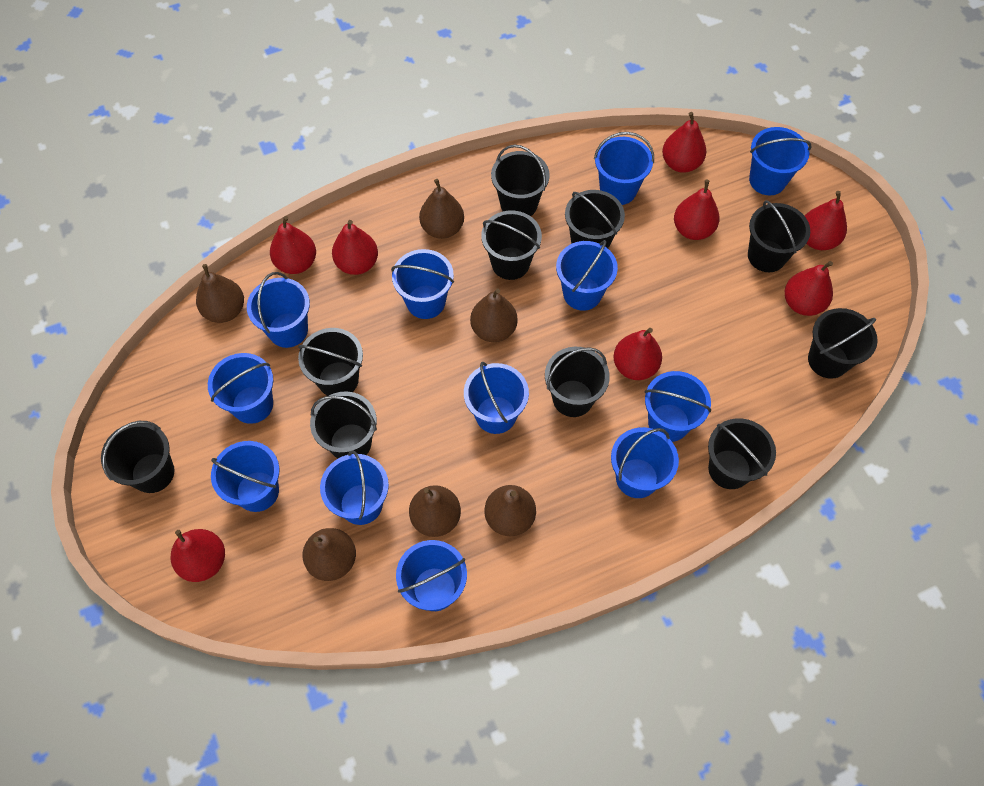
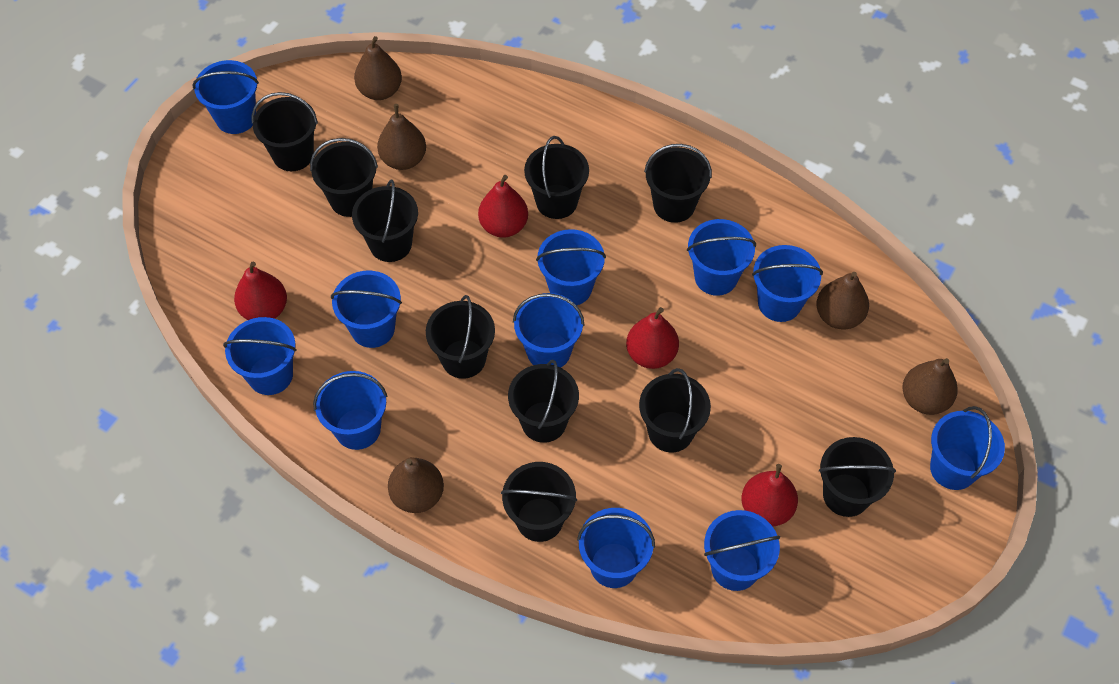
blue bucket: 12 -> 11
brown pear: 6 -> 5
red pear: 8 -> 4

